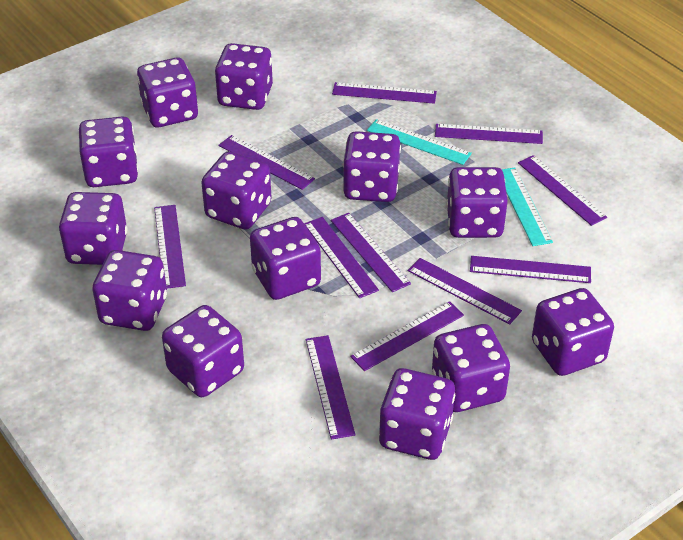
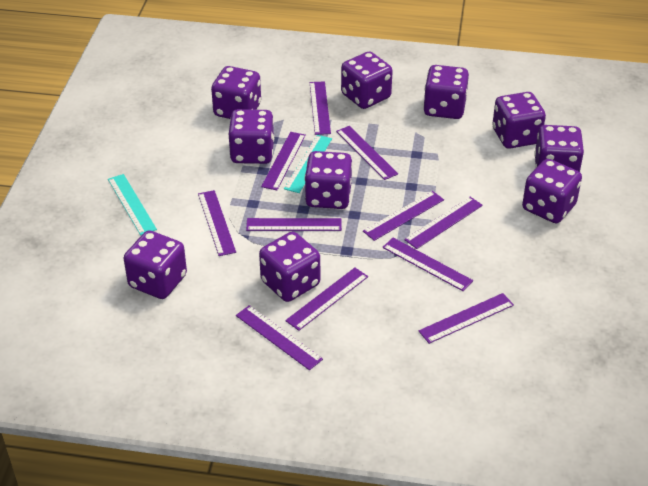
purple dice: 13 -> 10

